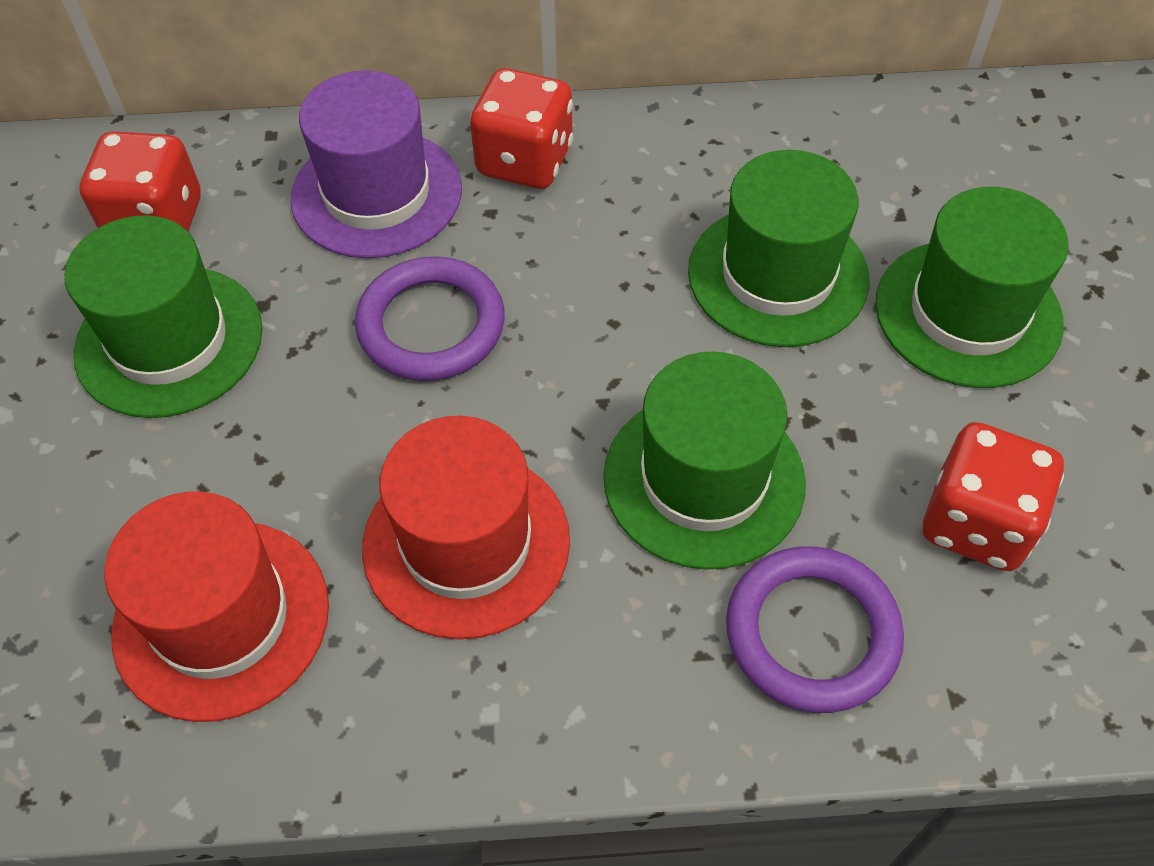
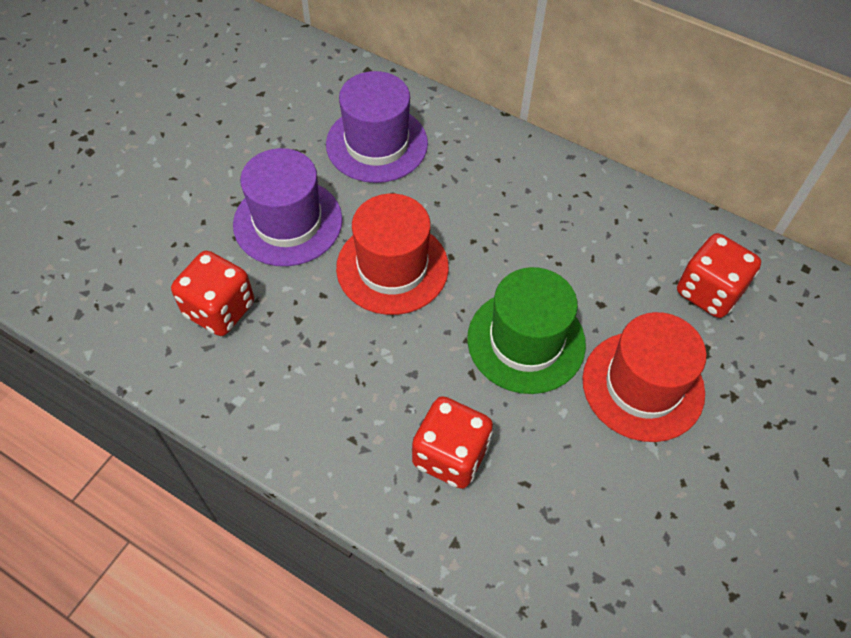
green hat: 4 -> 1
purple hat: 1 -> 2
purple ring: 2 -> 0

